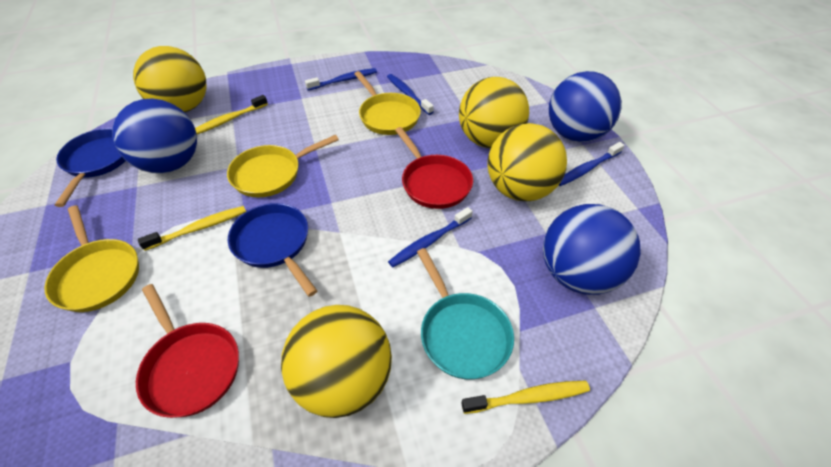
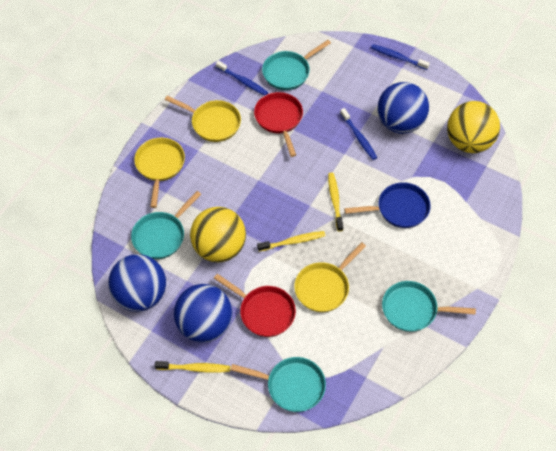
blue pan: 2 -> 1
blue toothbrush: 4 -> 3
turquoise pan: 1 -> 4
yellow ball: 4 -> 2

